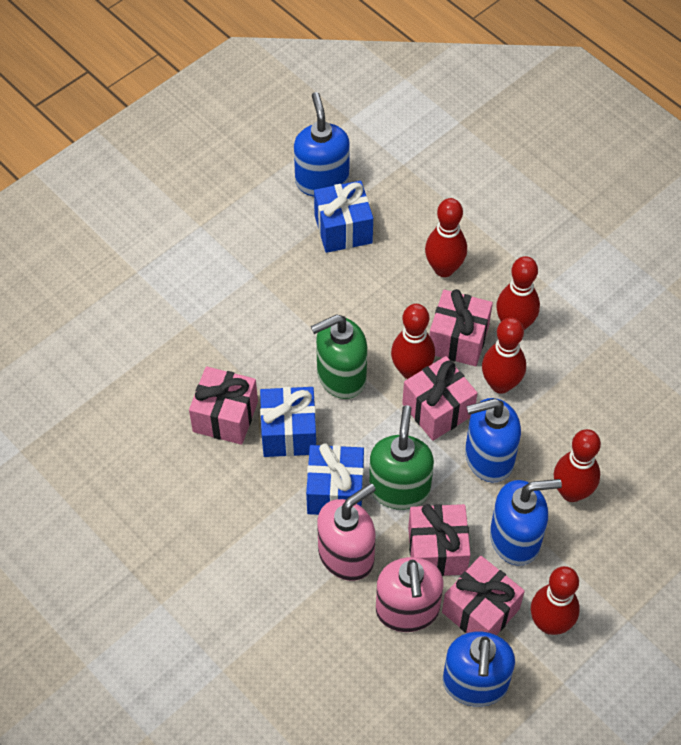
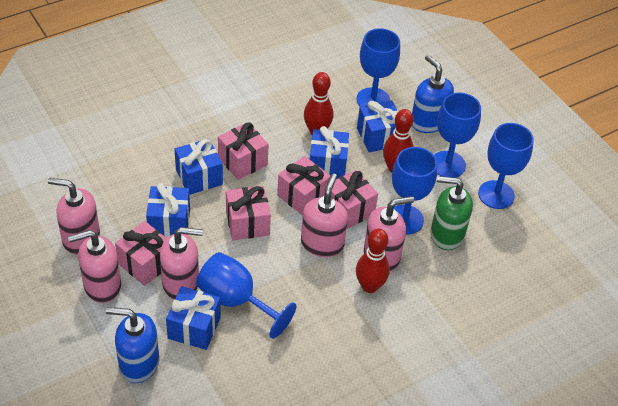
blue gift: 3 -> 5
blue goblet: 0 -> 5
blue soap dispenser: 4 -> 2
green soap dispenser: 2 -> 1
pink soap dispenser: 2 -> 5
red bowling pin: 6 -> 3

